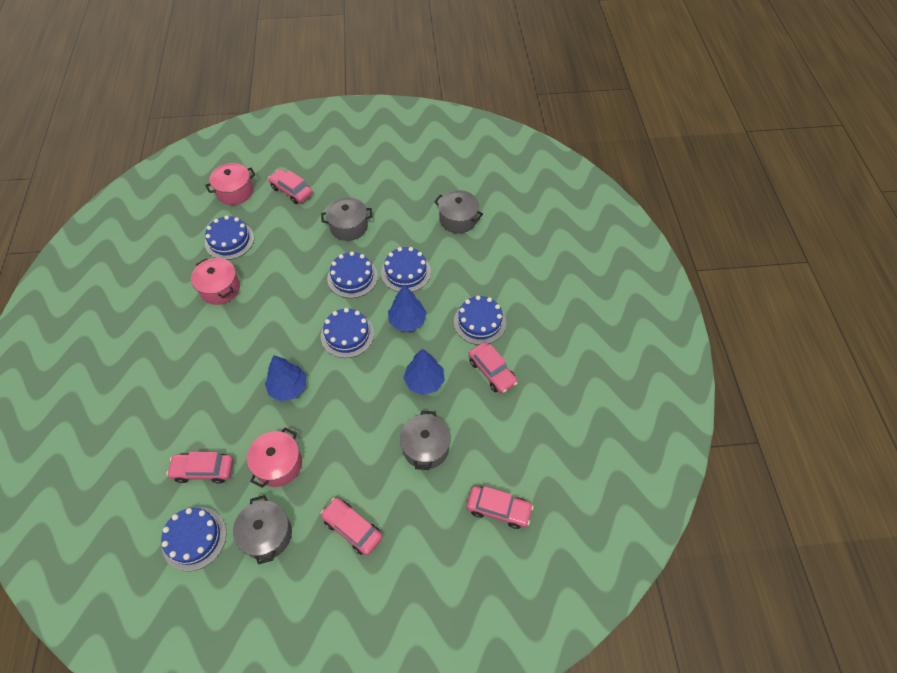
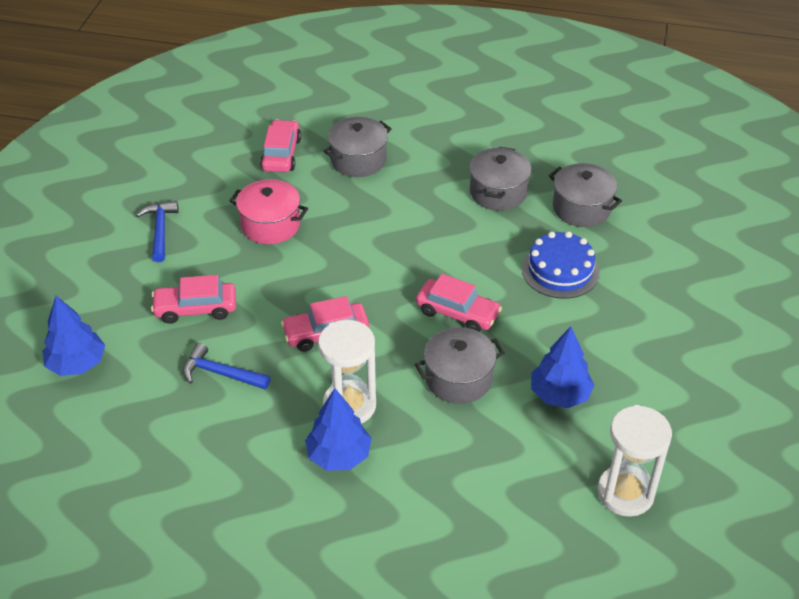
blue cake: 6 -> 1
blue hammer: 0 -> 2
pink car: 5 -> 4
pink pot: 3 -> 1
white hourglass: 0 -> 2

